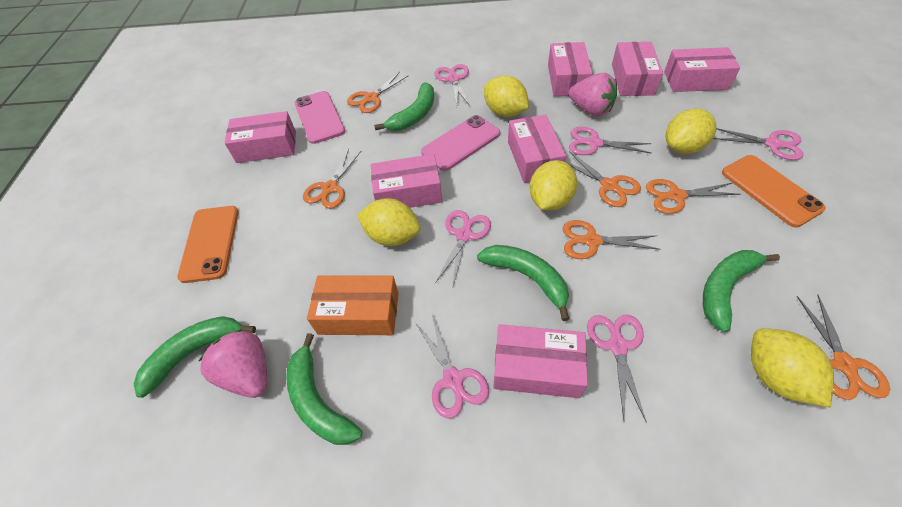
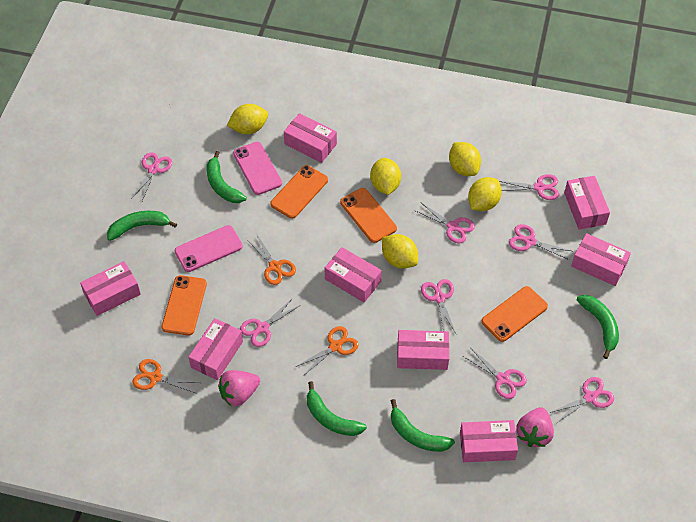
orange box: 1 -> 0
orange phone: 2 -> 4
orange scissors: 6 -> 3
pink box: 7 -> 8
pink scissors: 6 -> 8

